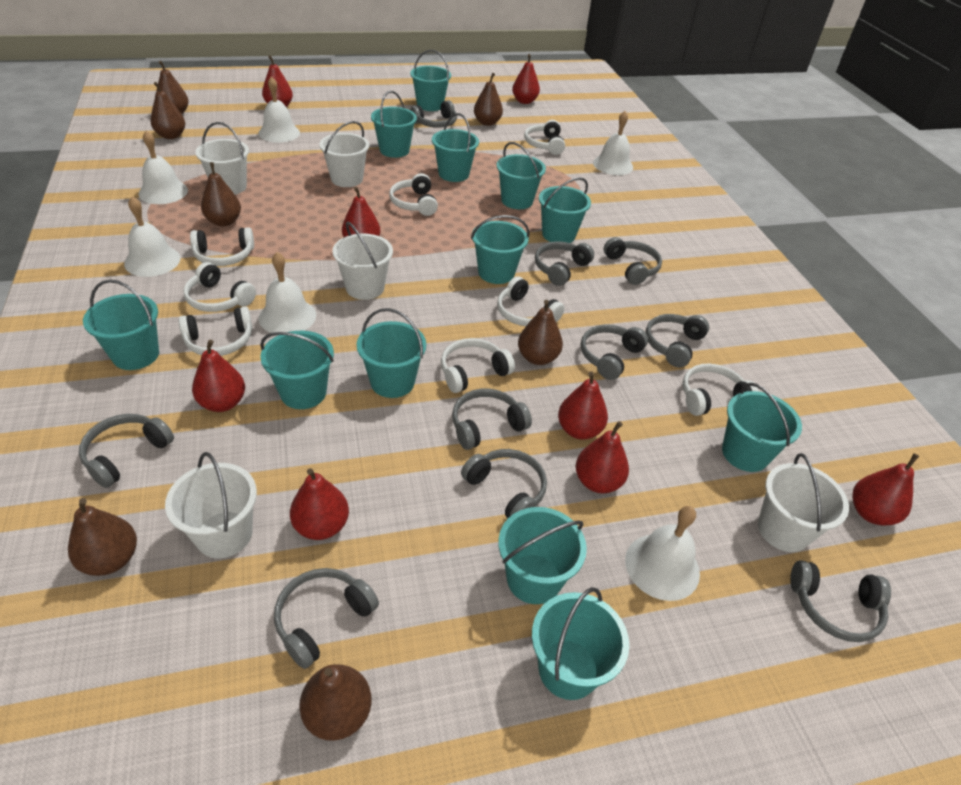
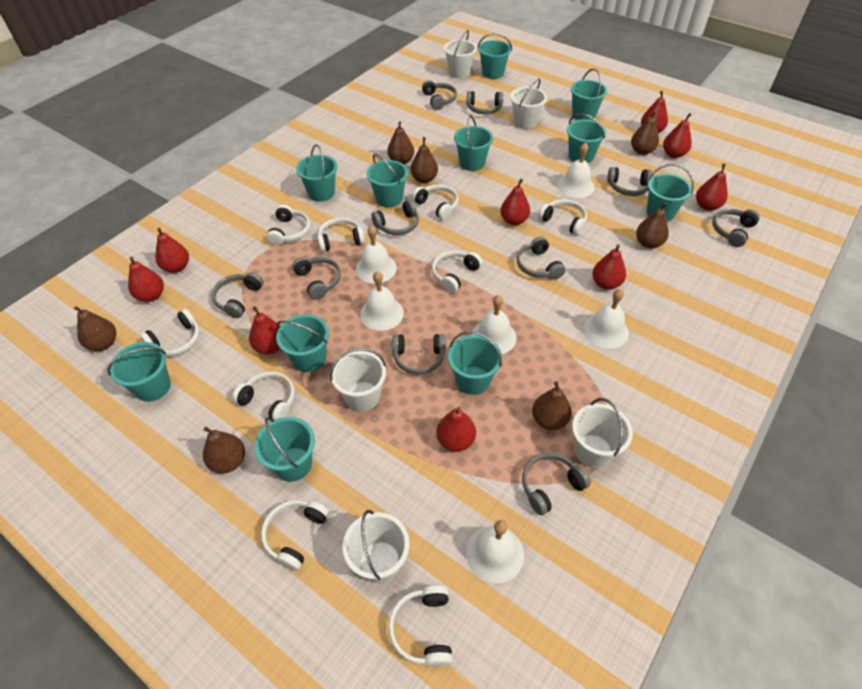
red pear: 8 -> 9
turquoise bucket: 12 -> 11
white headphones: 8 -> 9

